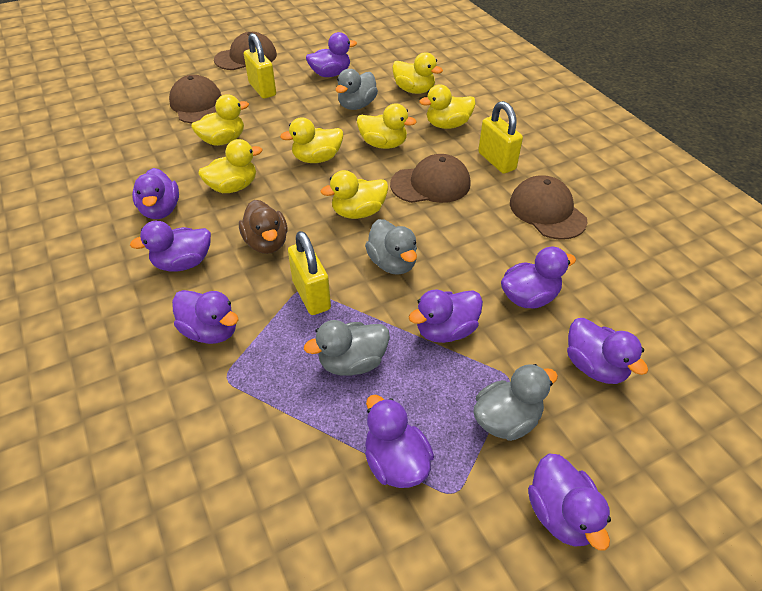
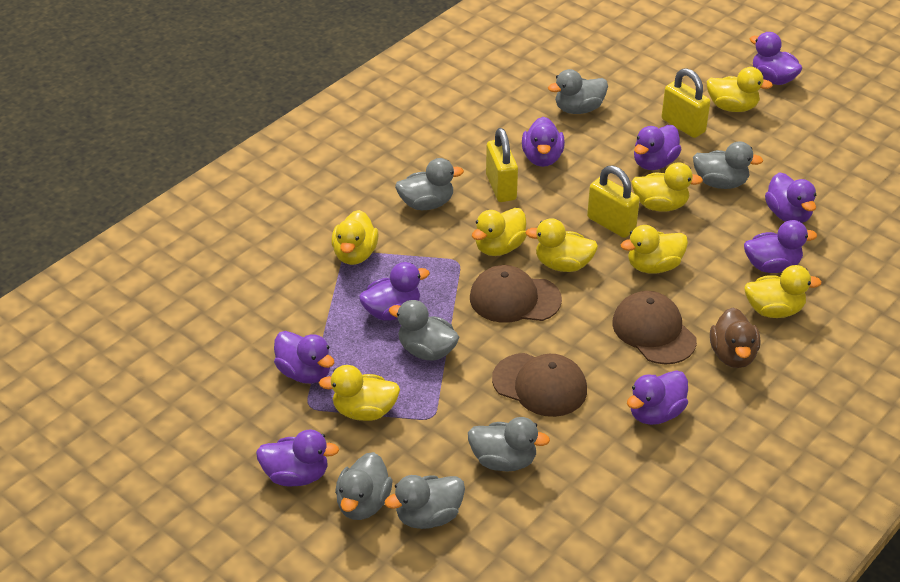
brown cap: 4 -> 3
grey duck: 4 -> 7
yellow duck: 7 -> 8

